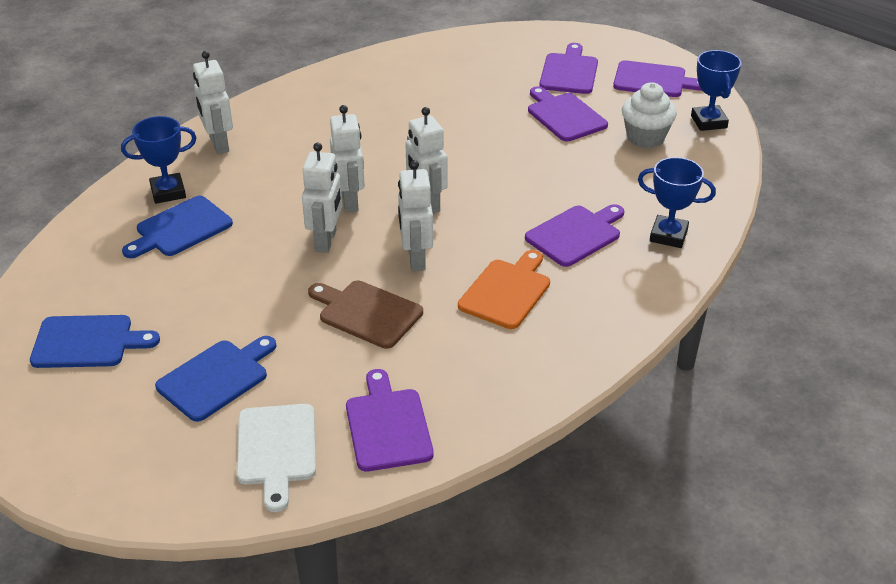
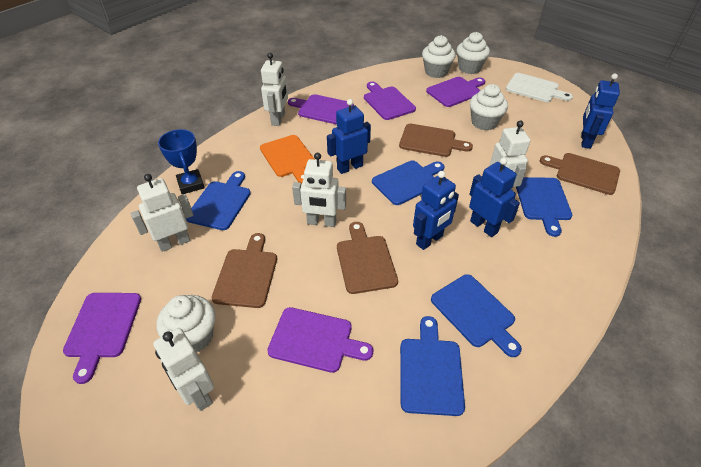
blue cutting board: 3 -> 5
blue robot: 0 -> 4
blue trophy: 3 -> 1
brown cutting board: 1 -> 4
white cupcake: 1 -> 4

